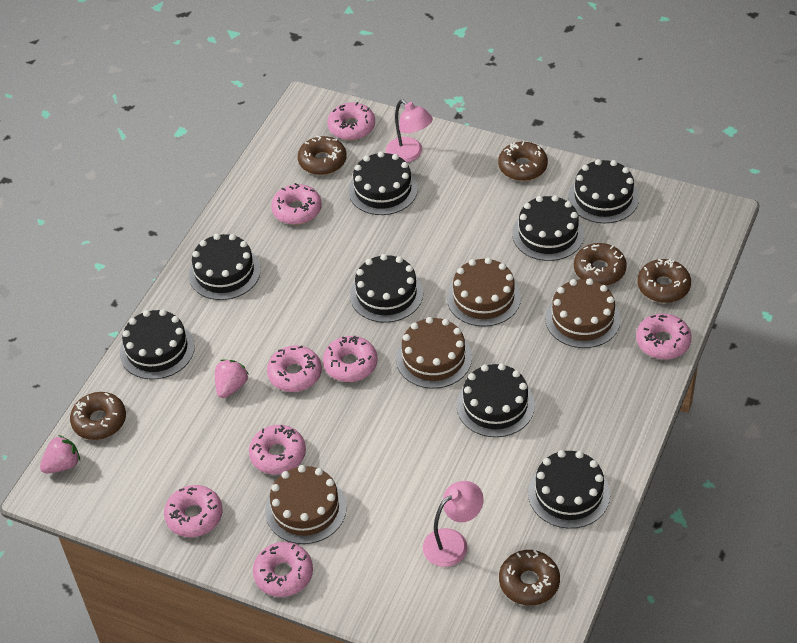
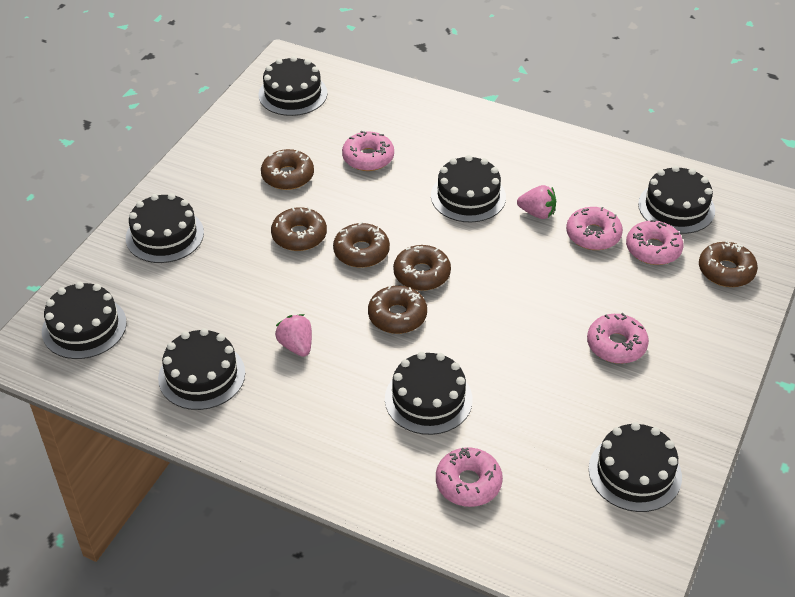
brown cake: 4 -> 0
pink donut: 8 -> 5
pink lamp: 2 -> 0

